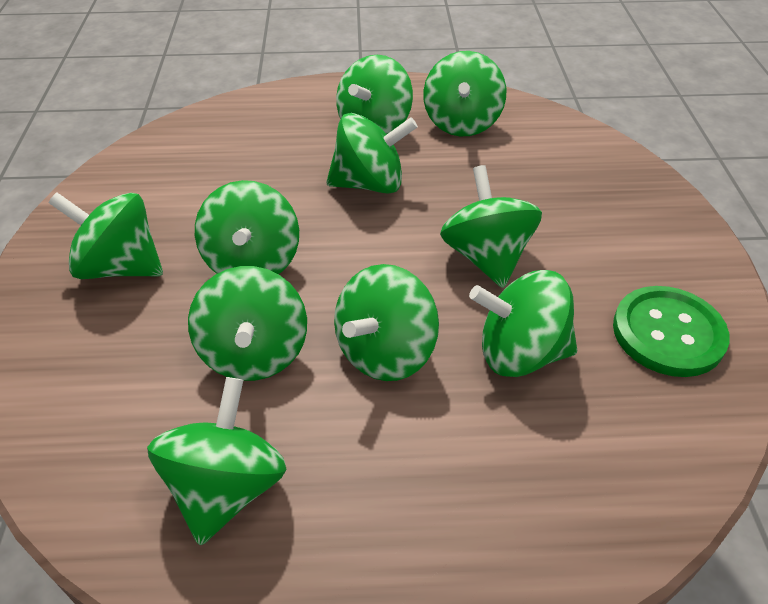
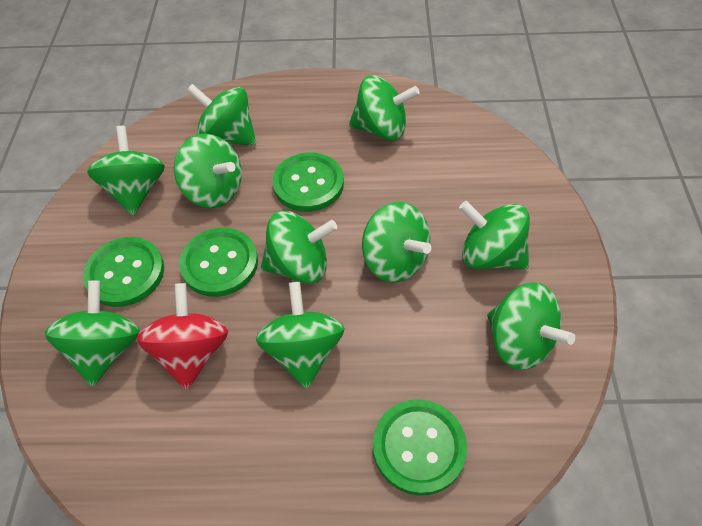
green button: 1 -> 4
red spinning top: 0 -> 1

